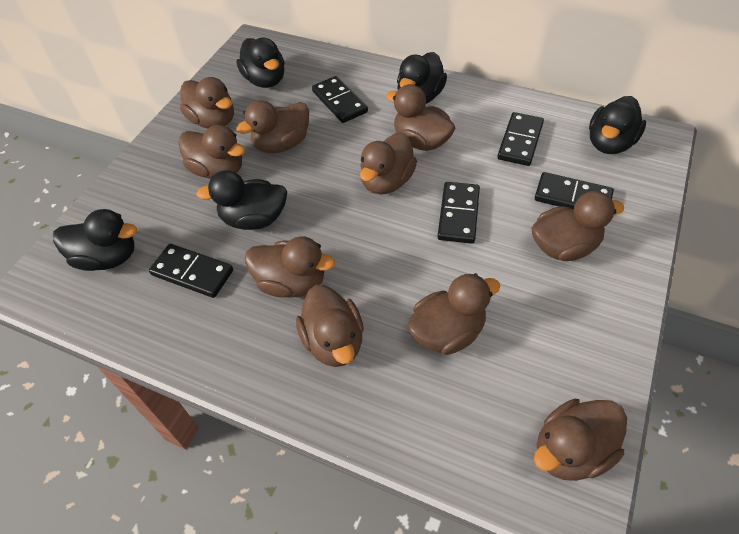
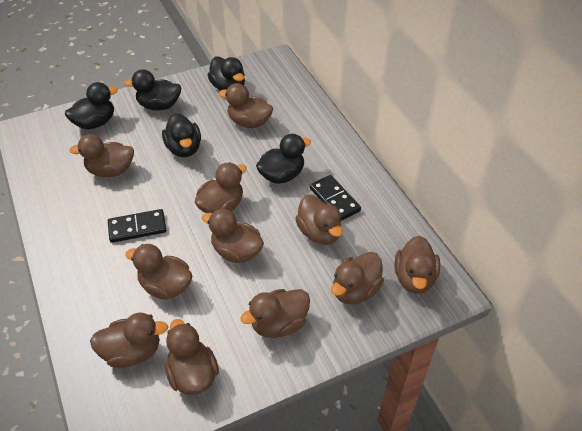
black domino: 5 -> 2
brown duck: 10 -> 11

